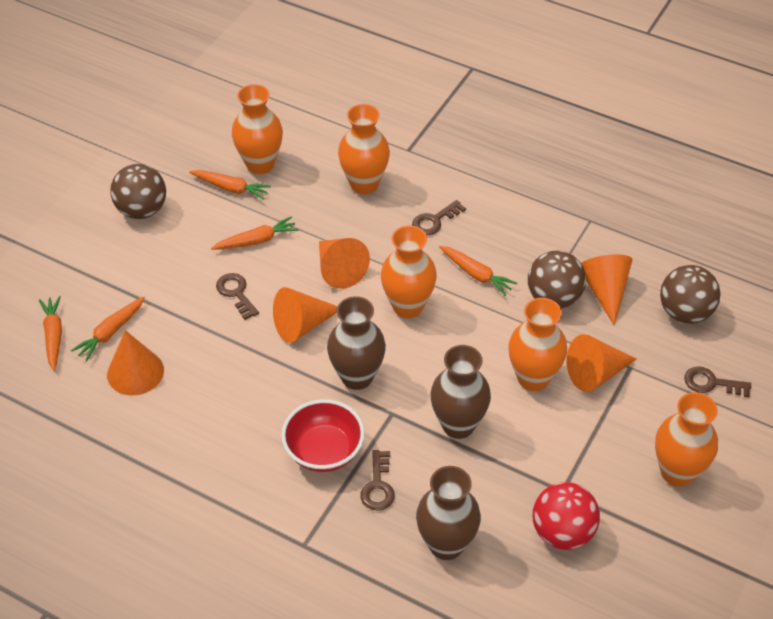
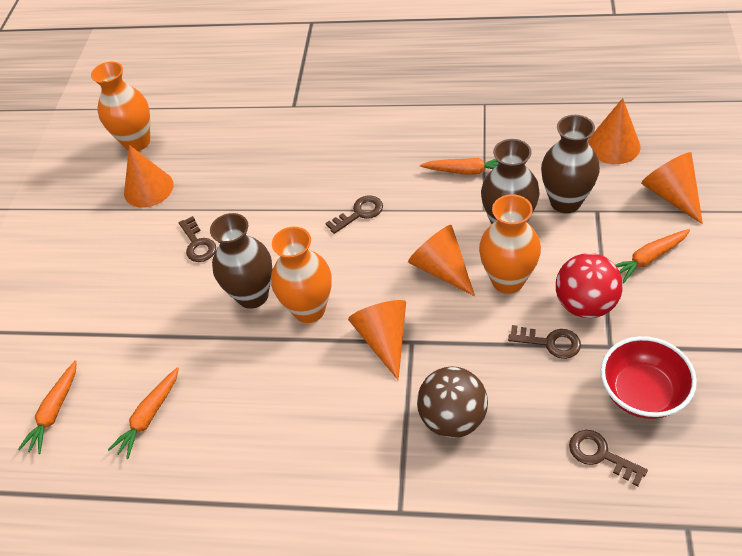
brown ball: 3 -> 1
orange carrot: 5 -> 4
orange vase: 5 -> 3

